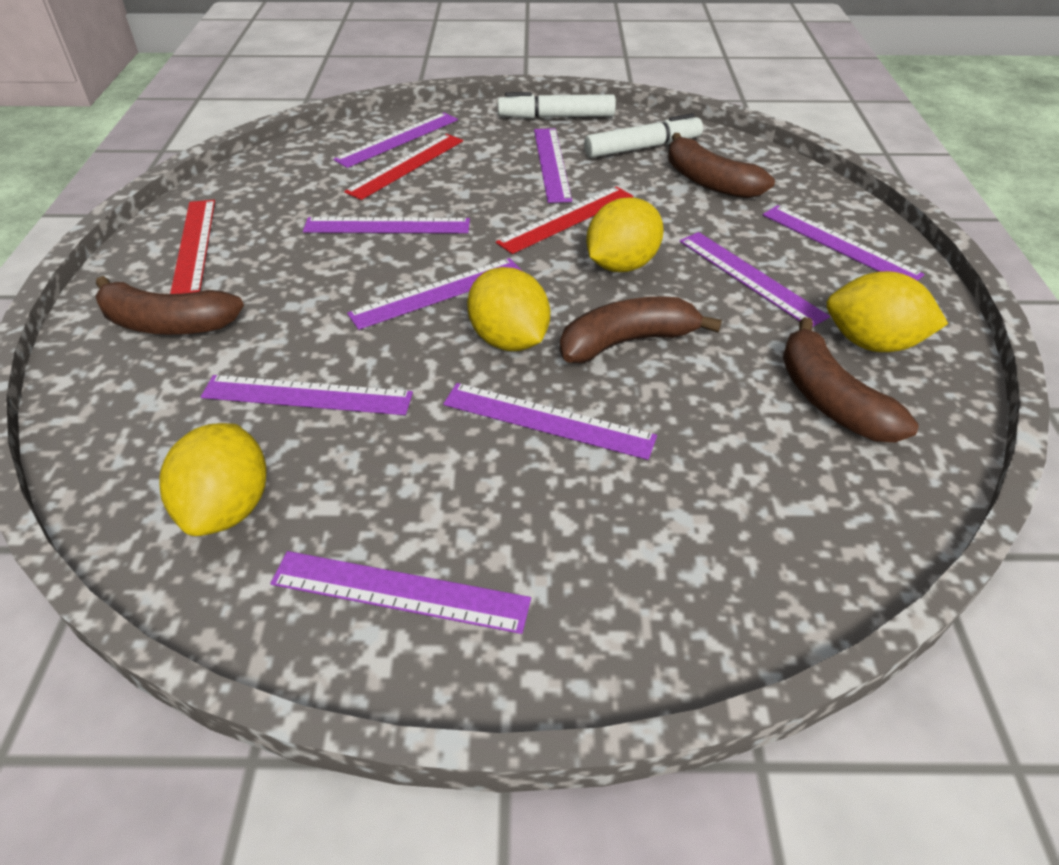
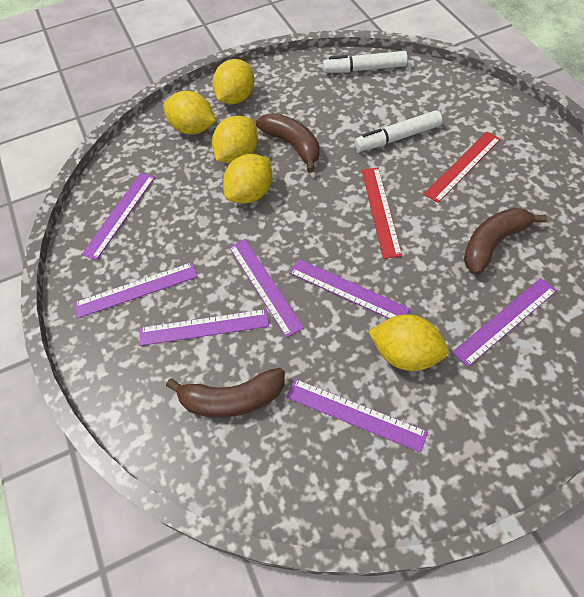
brown banana: 4 -> 3
purple ruler: 9 -> 7
red ruler: 3 -> 2
yellow lemon: 4 -> 5

